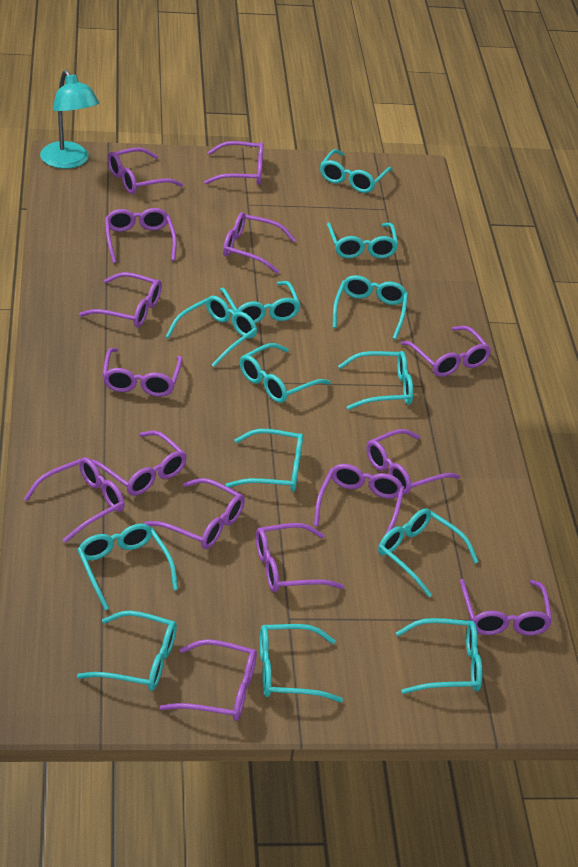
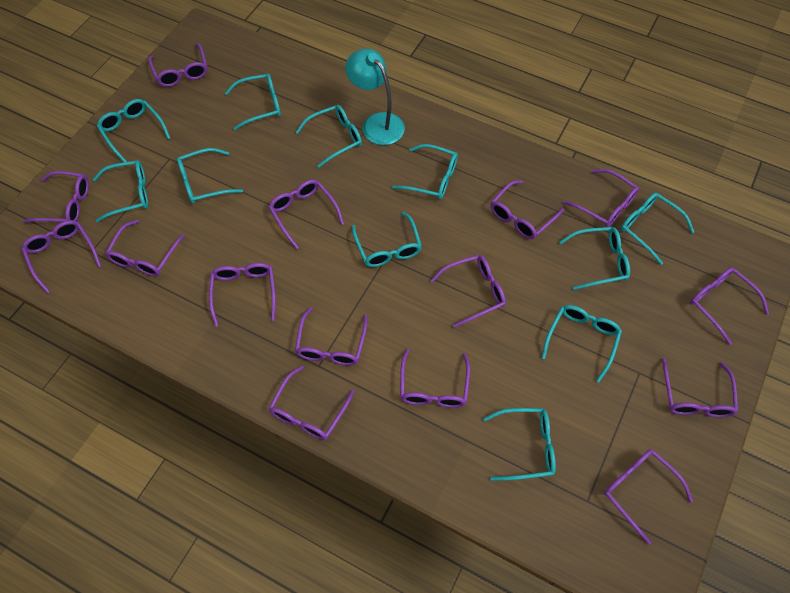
turquoise glasses: 13 -> 11

